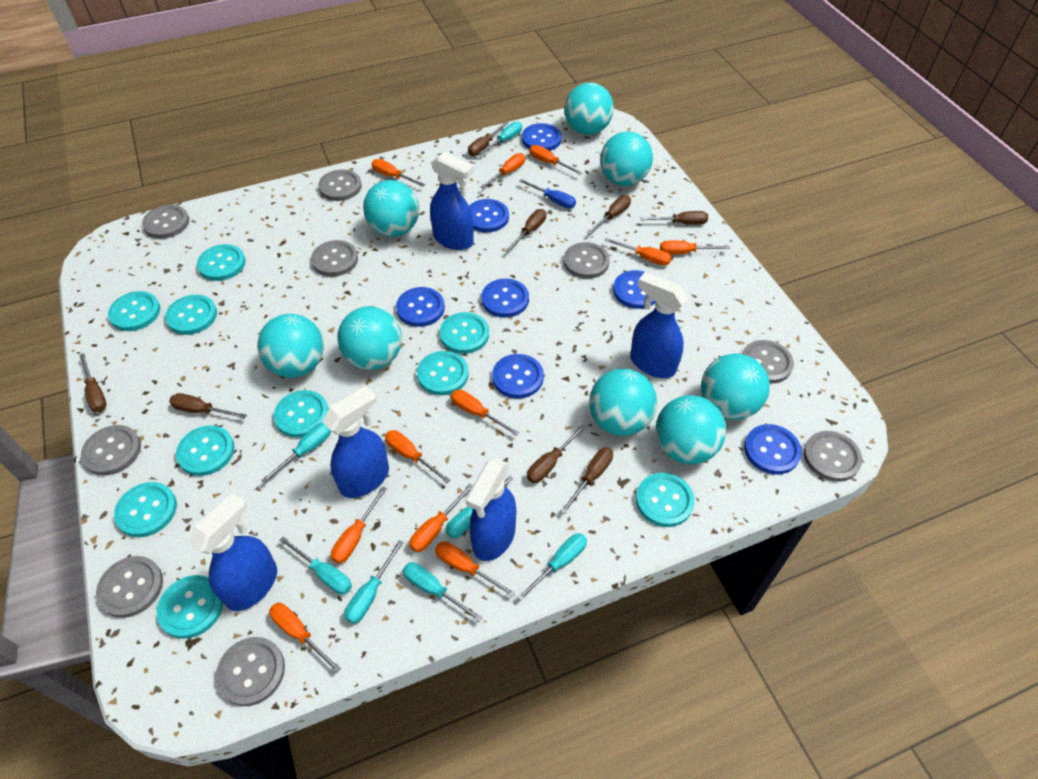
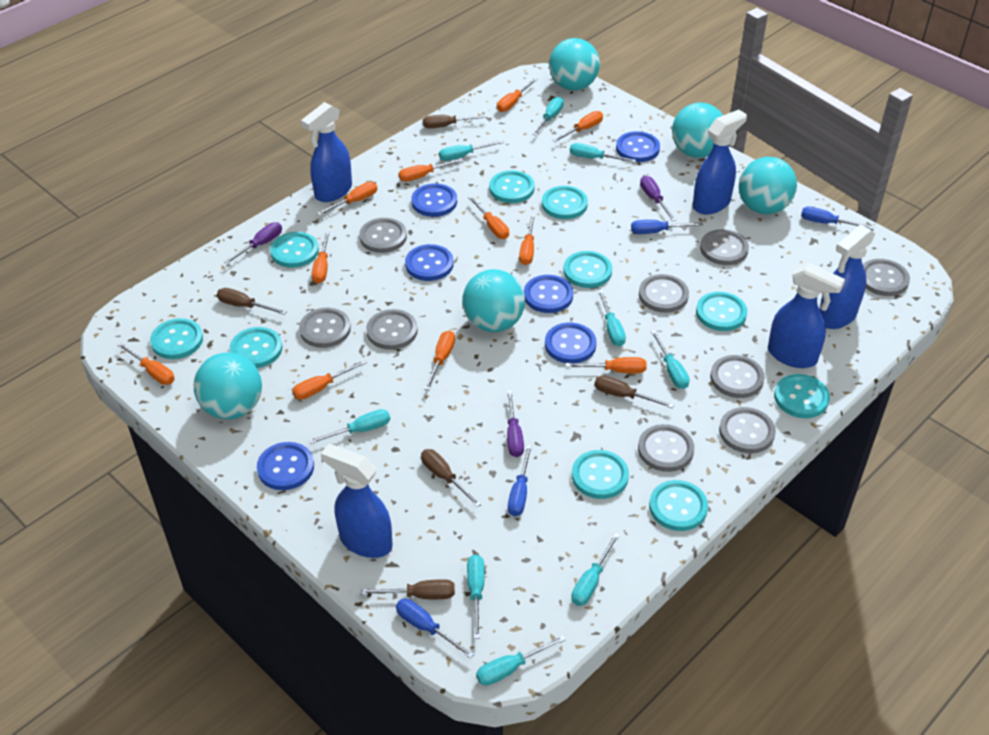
blue button: 7 -> 6
blue screwdriver: 1 -> 4
brown screwdriver: 8 -> 5
purple screwdriver: 0 -> 3
turquoise ball: 8 -> 5
turquoise screwdriver: 7 -> 9

